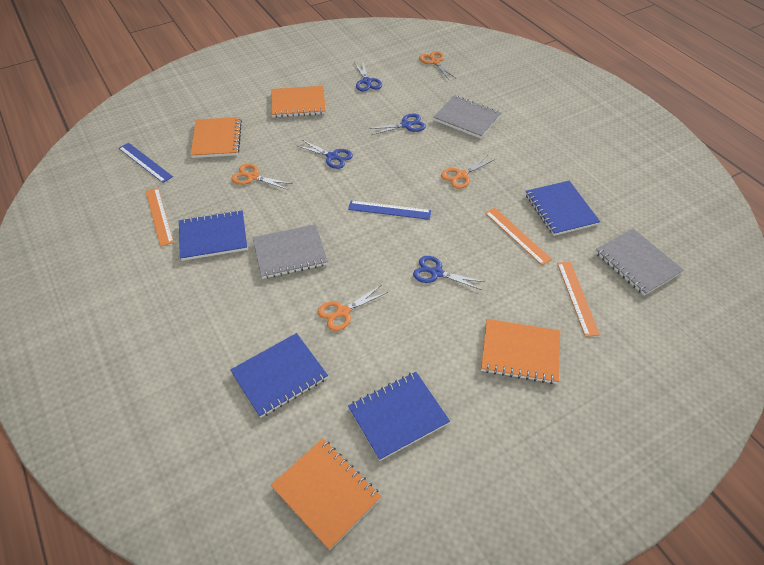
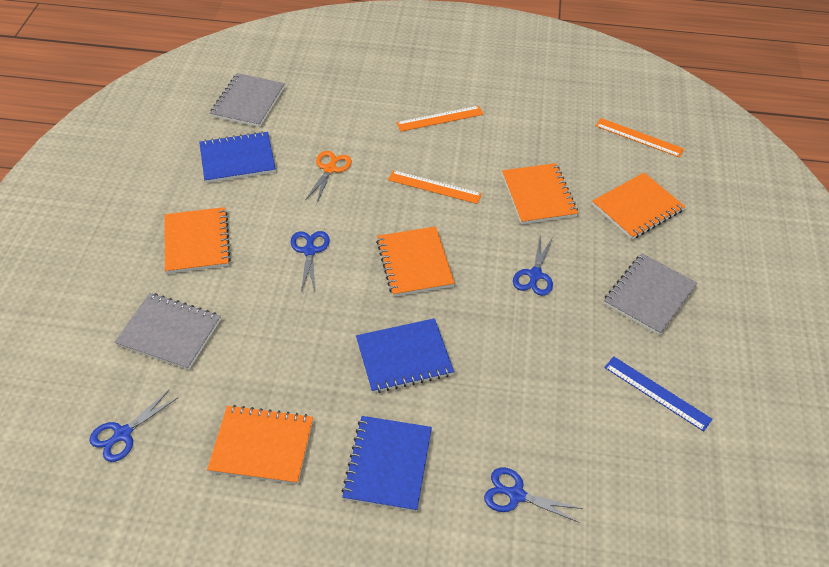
blue notebook: 4 -> 3
blue ruler: 2 -> 1
orange notebook: 4 -> 5
orange scissors: 4 -> 1

